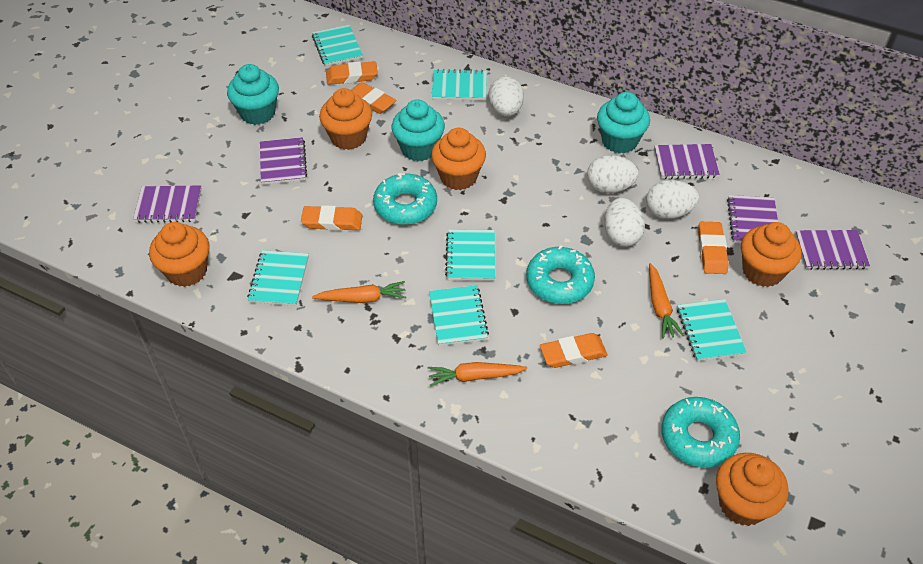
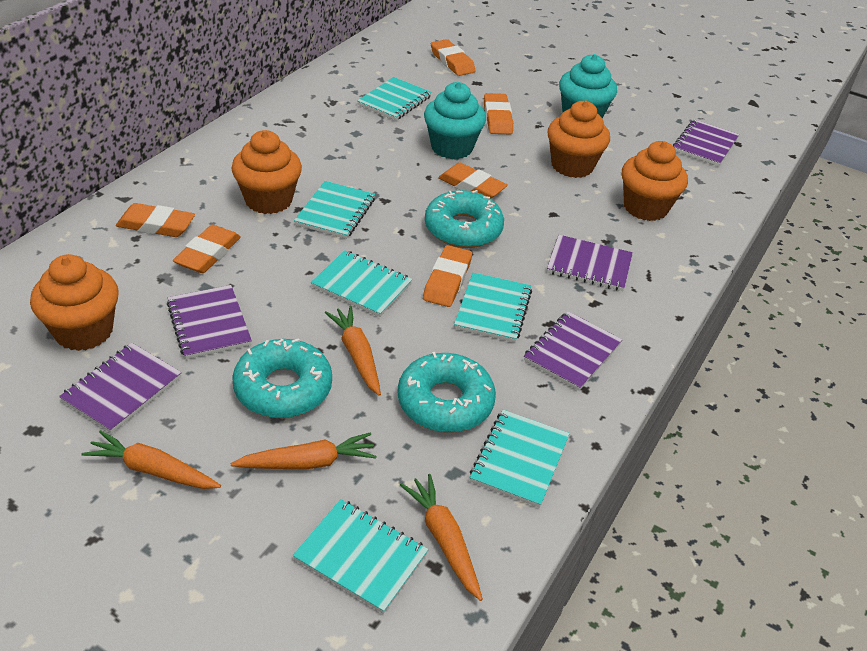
orange carrot: 3 -> 4
orange cupcake: 5 -> 4
orange eraser: 5 -> 6
turquoise cupcake: 3 -> 2
white egg: 4 -> 0

